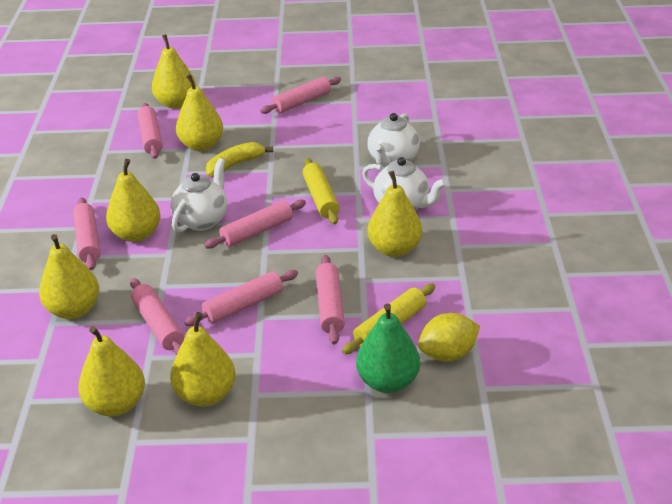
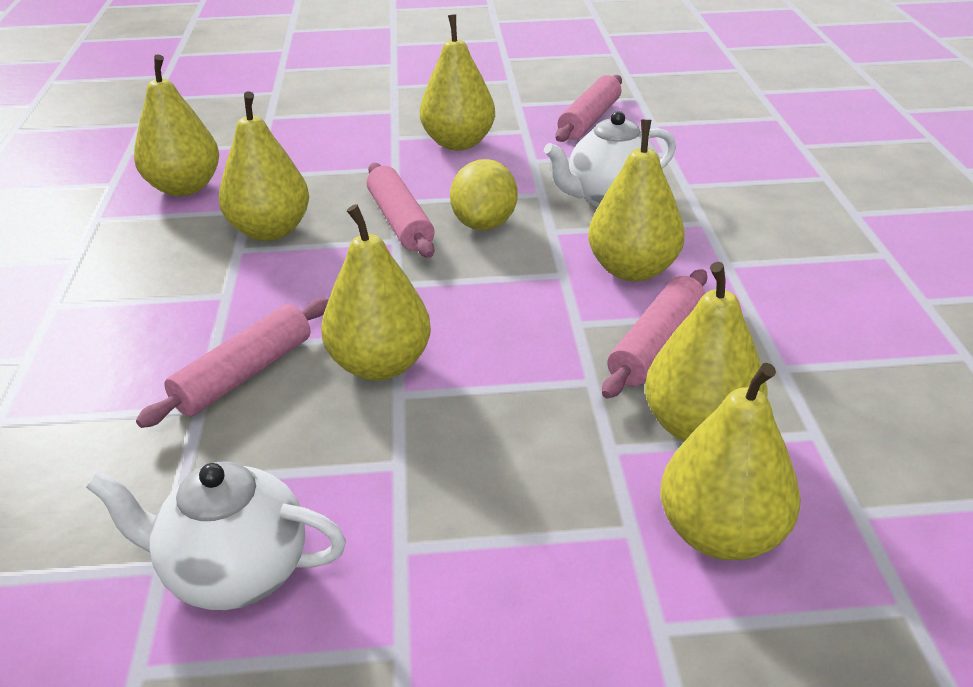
green pear: 1 -> 0
pink rolling pin: 7 -> 4
white teapot: 3 -> 2
yellow banana: 1 -> 0
yellow rolling pin: 2 -> 0

